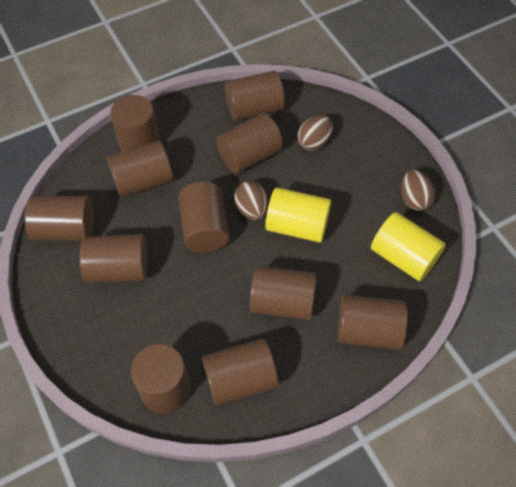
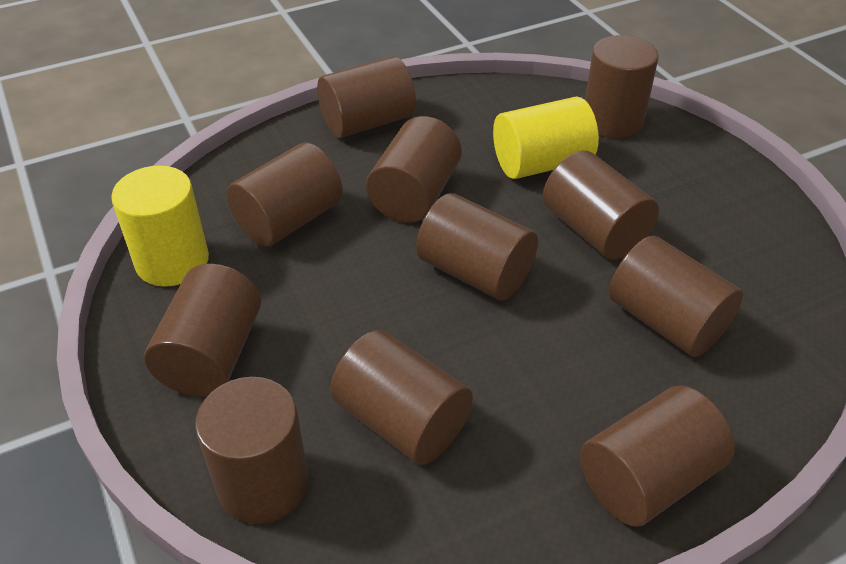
brown egg: 3 -> 0

